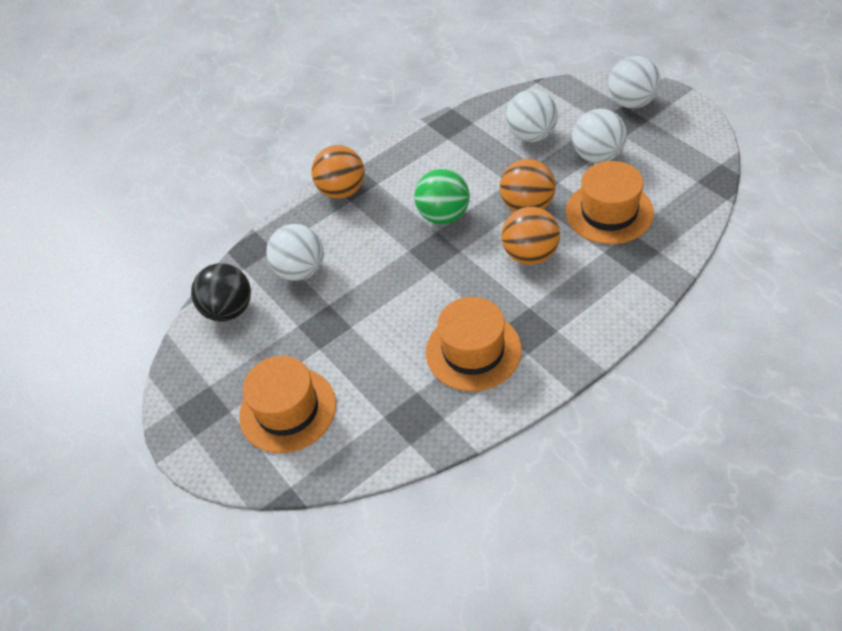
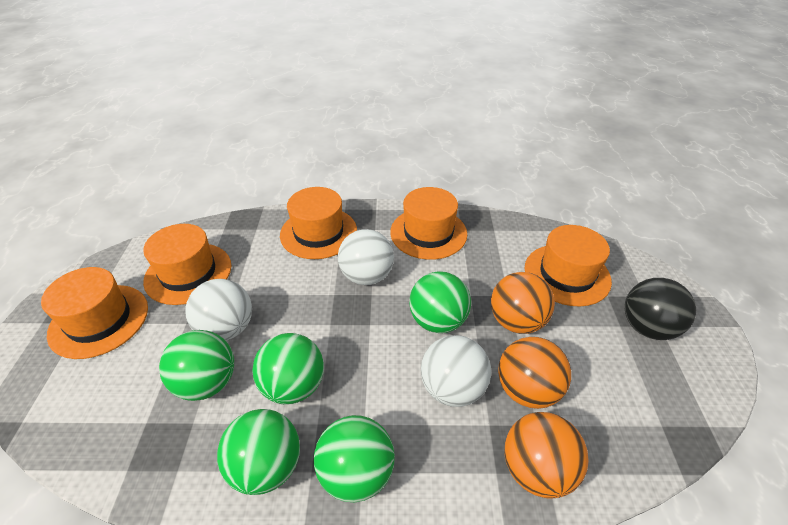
green ball: 1 -> 5
orange hat: 3 -> 5
white ball: 4 -> 3

